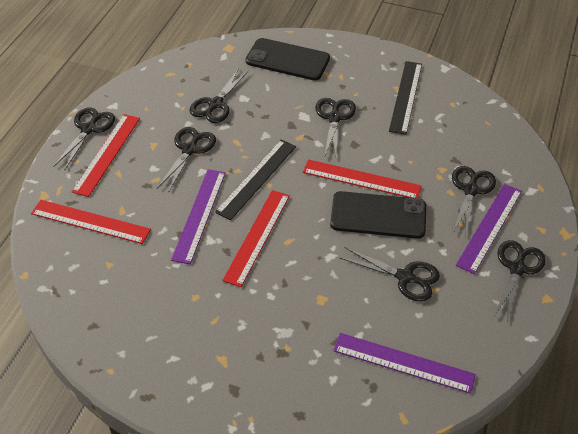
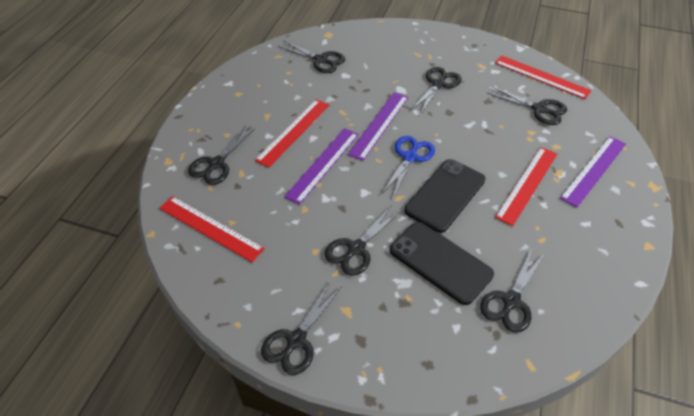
black ruler: 2 -> 0
blue scissors: 0 -> 1

